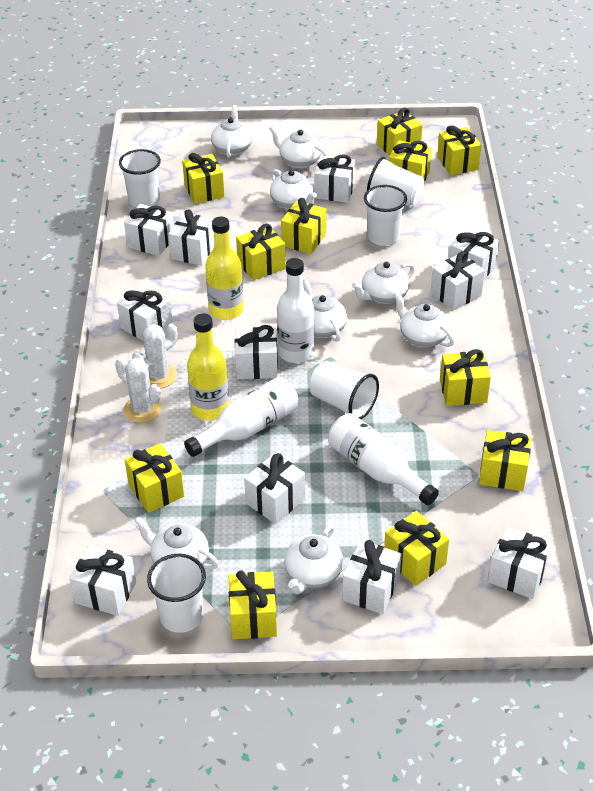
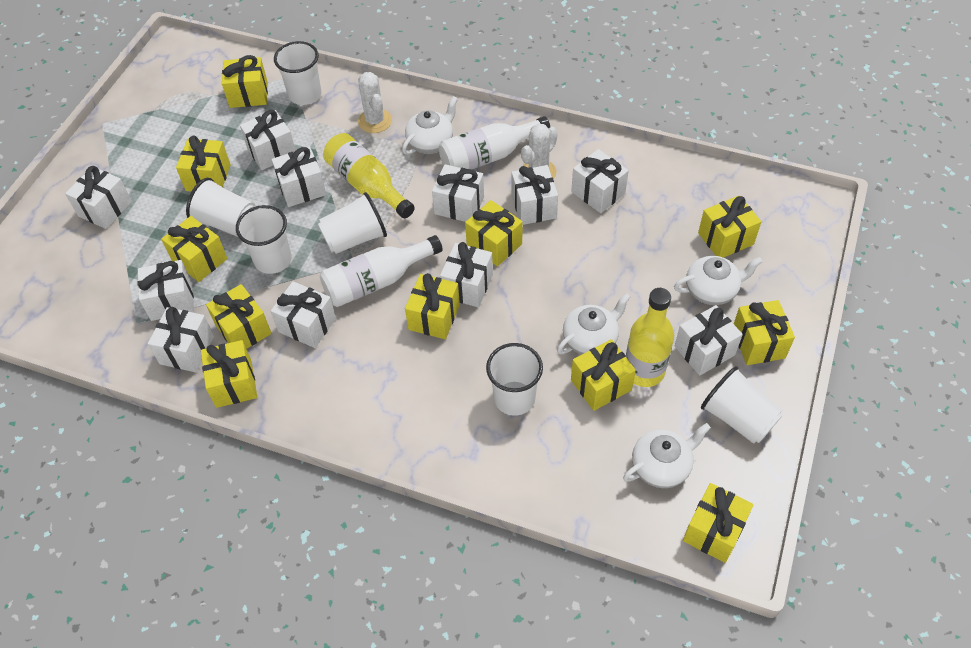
white bottle: 3 -> 2
white cup: 5 -> 6
white teapot: 8 -> 4

